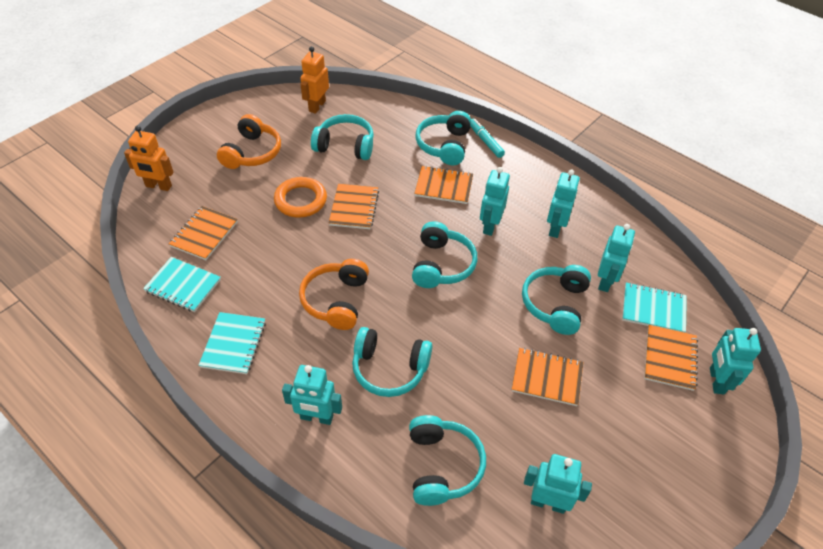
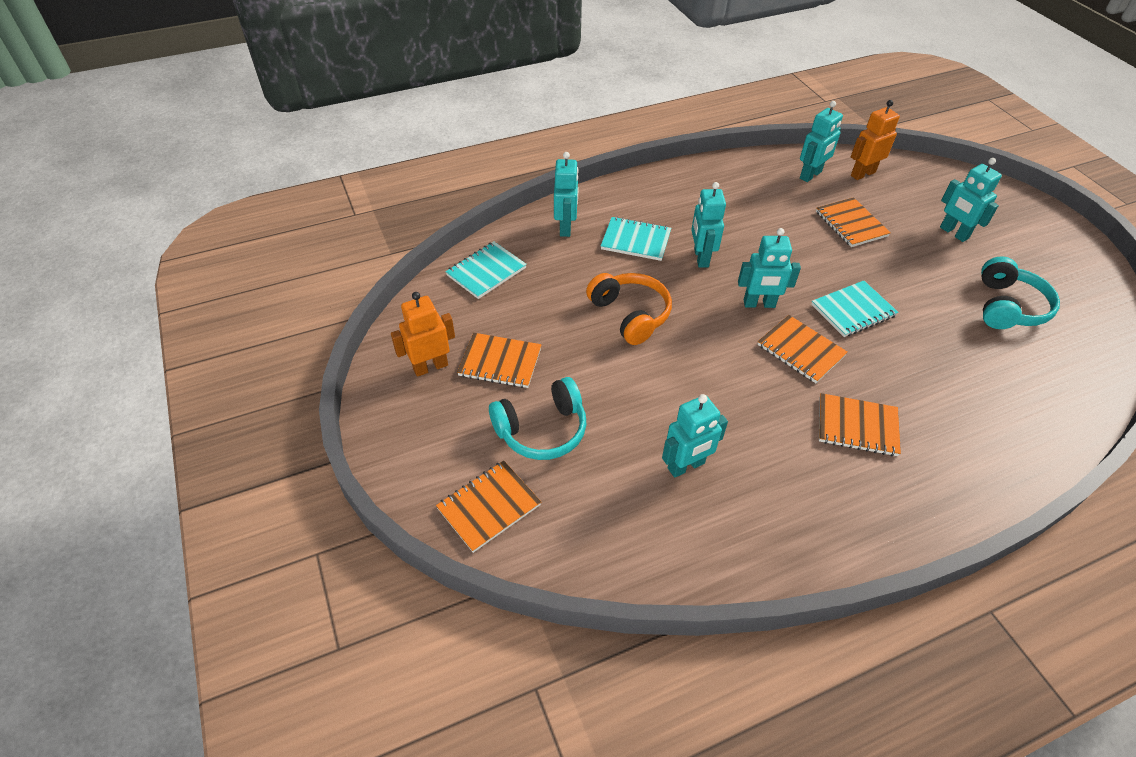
orange headphones: 2 -> 1
orange ring: 1 -> 0
turquoise headphones: 6 -> 2
turquoise marker: 1 -> 0

